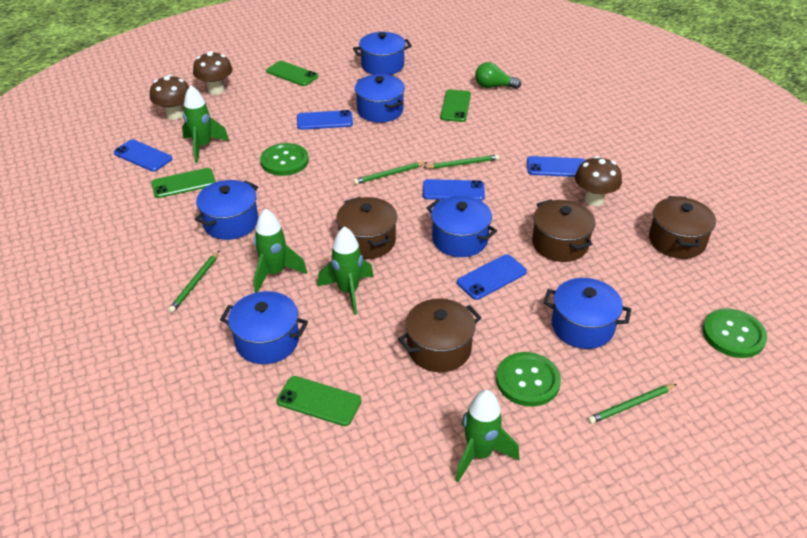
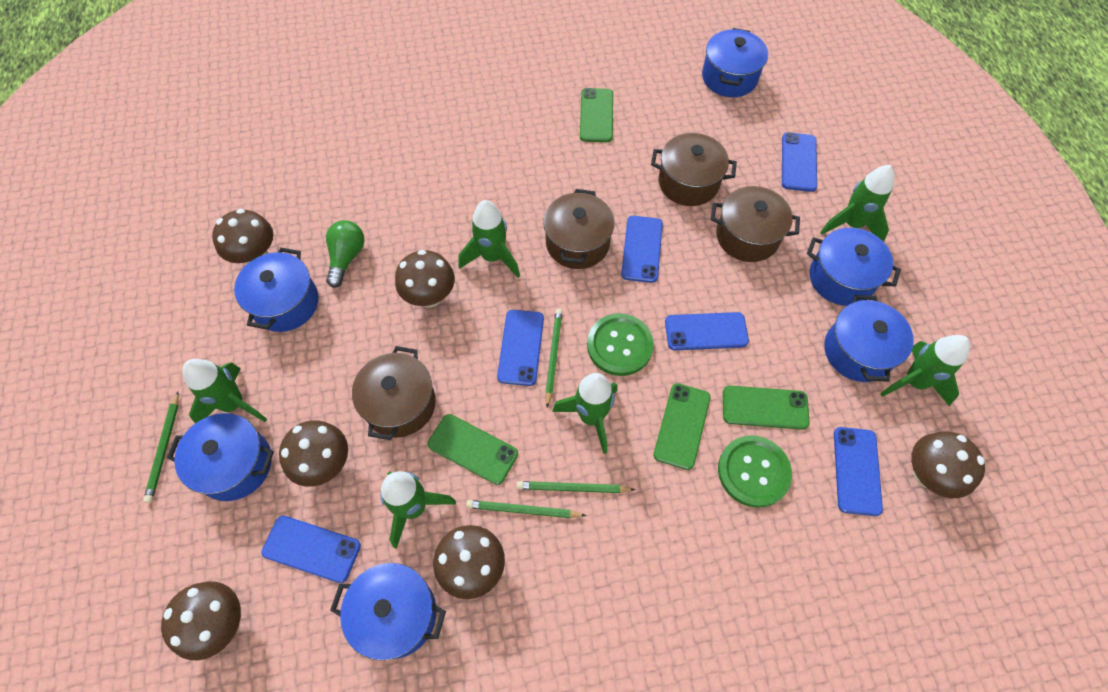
blue phone: 5 -> 6
brown mushroom: 3 -> 6
green button: 3 -> 2
green rocket: 4 -> 6

